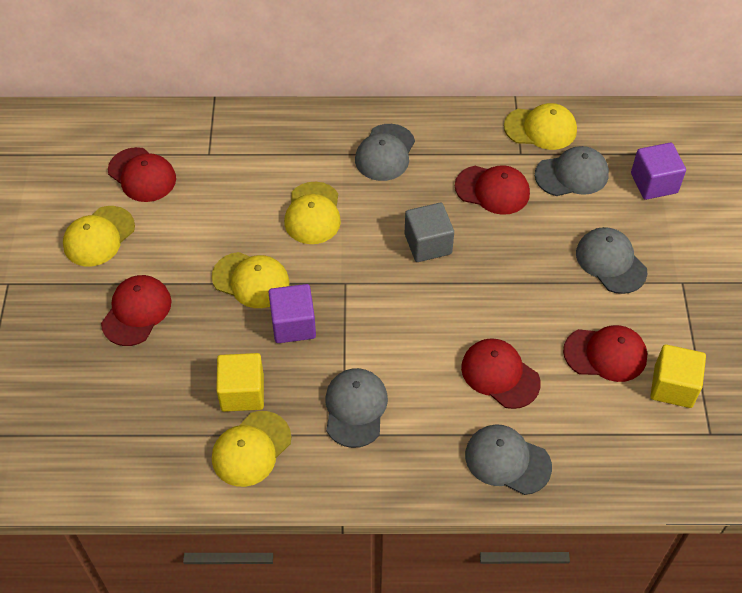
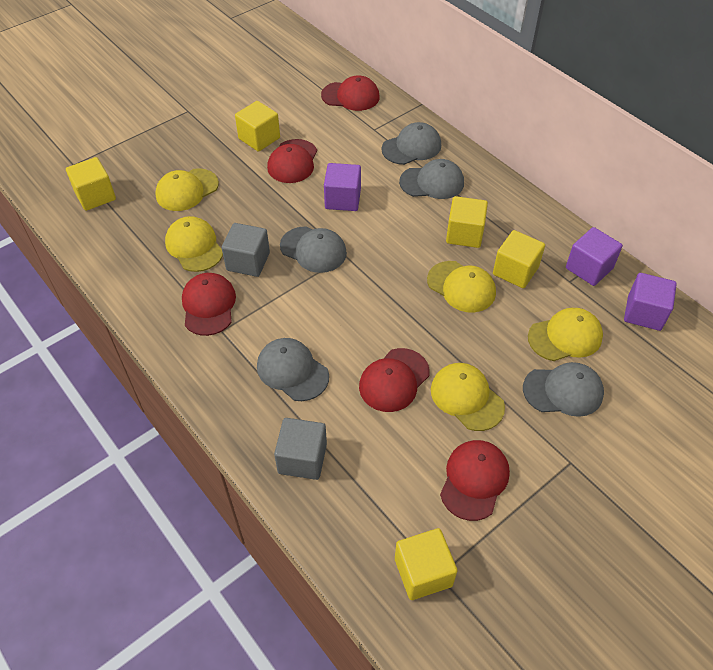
grey cube: 1 -> 2
purple cube: 2 -> 3
yellow cube: 2 -> 5

